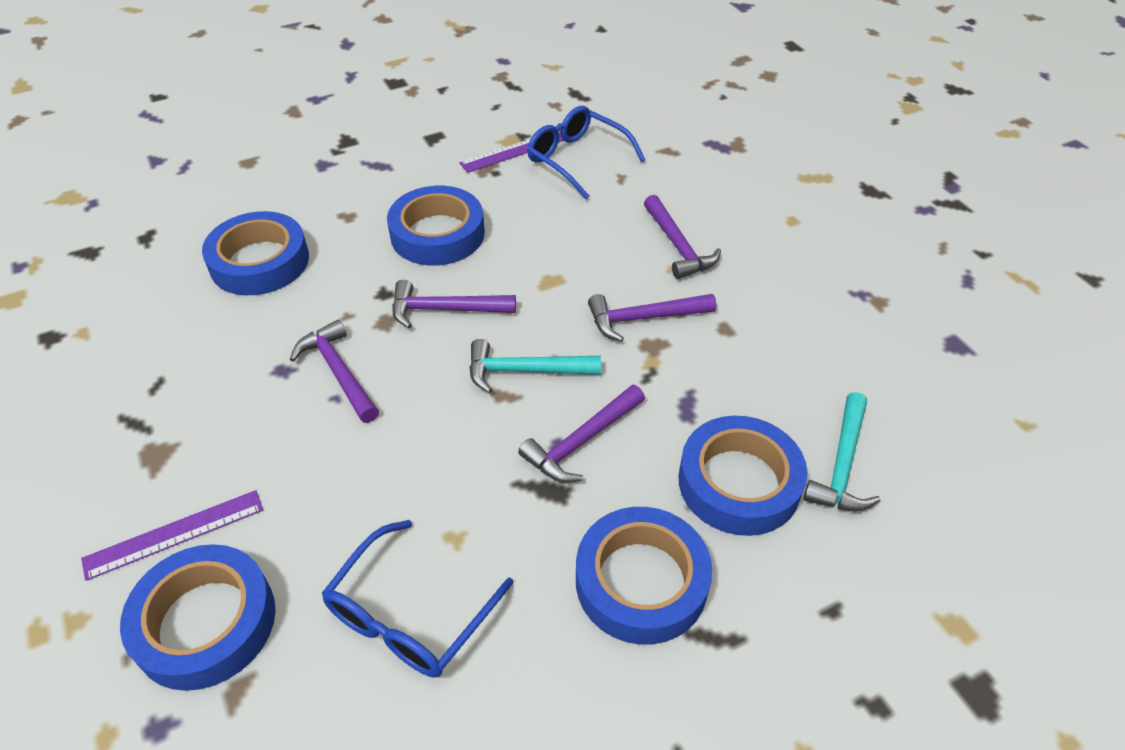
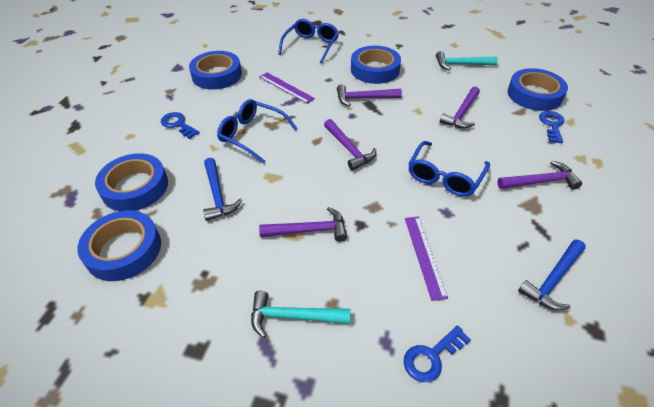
blue glasses: 2 -> 3
blue hammer: 0 -> 2
blue key: 0 -> 3

